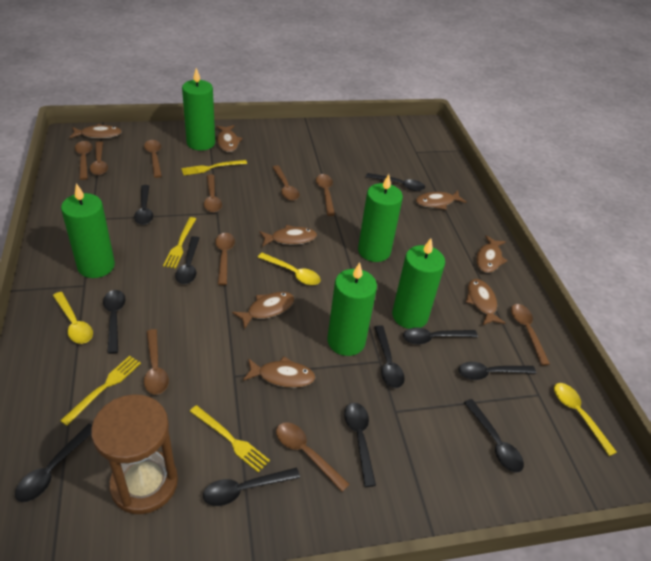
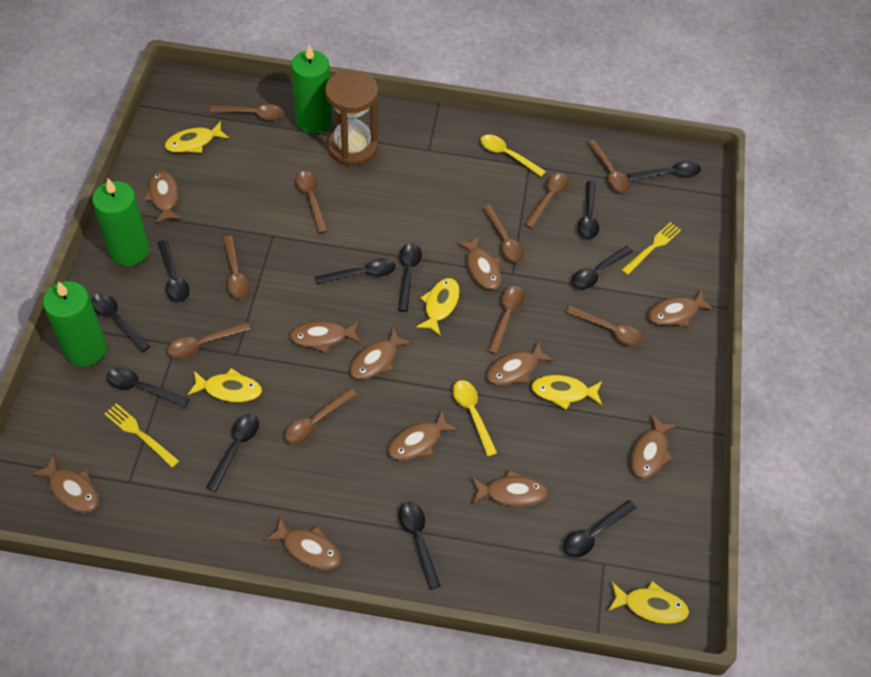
brown fish: 8 -> 11
green candle: 5 -> 3
yellow fish: 0 -> 5
yellow fork: 4 -> 2
yellow spoon: 3 -> 2

